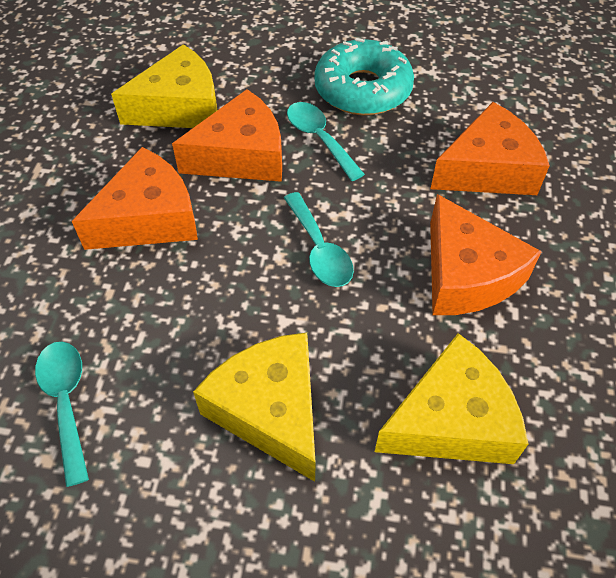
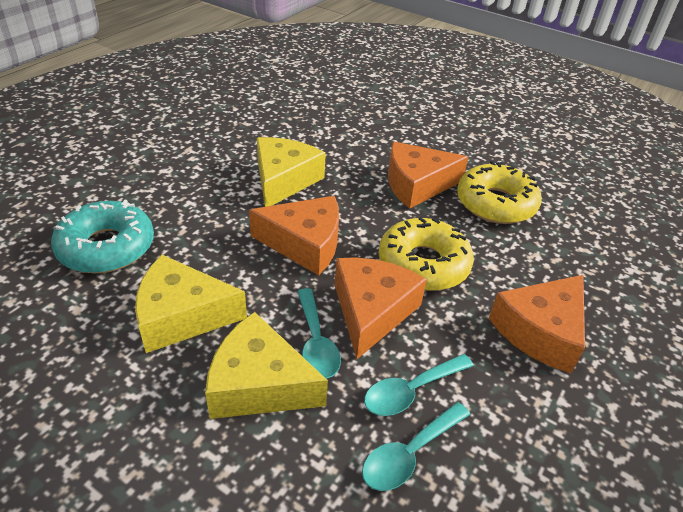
yellow donut: 0 -> 2

